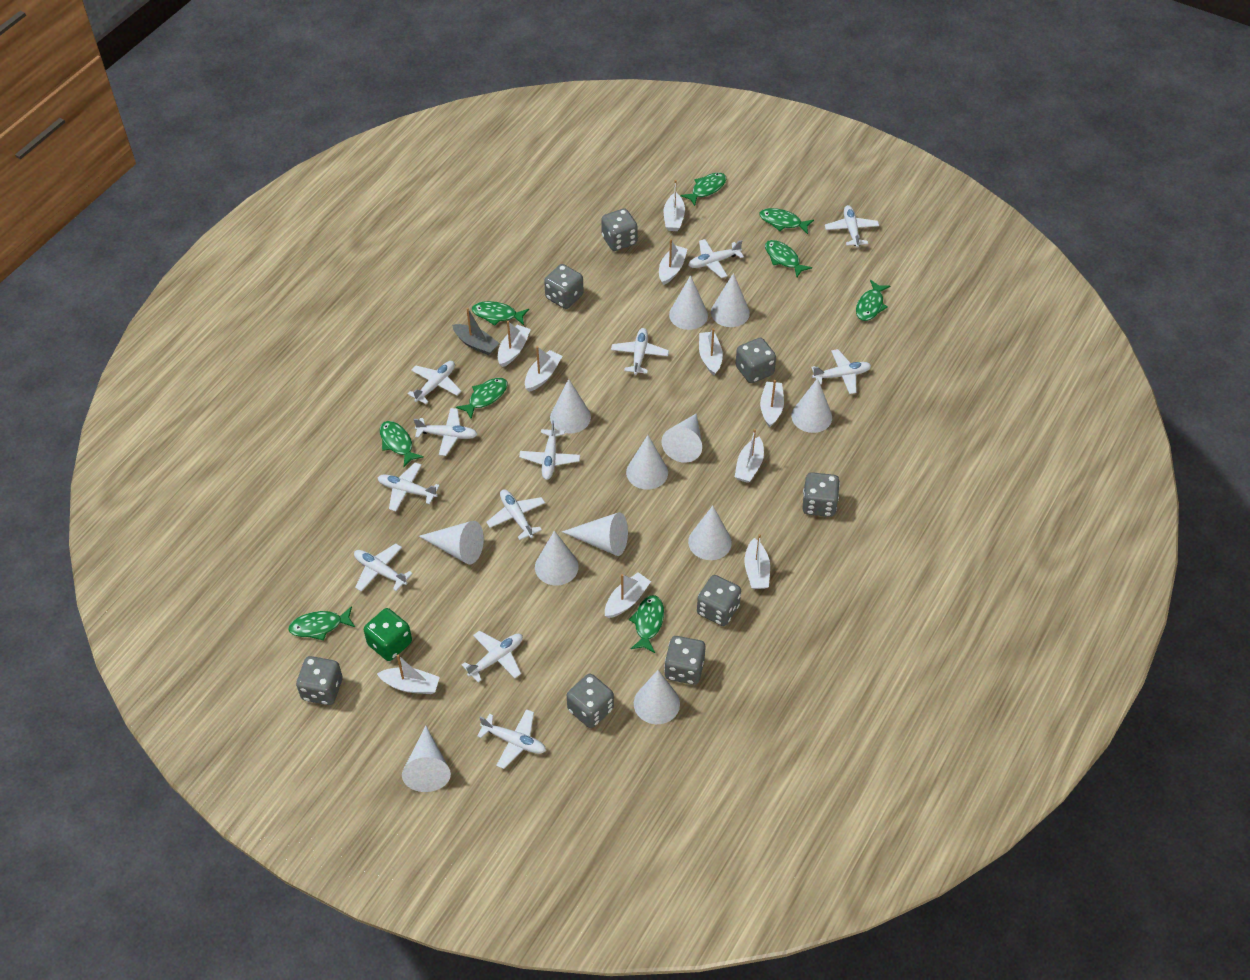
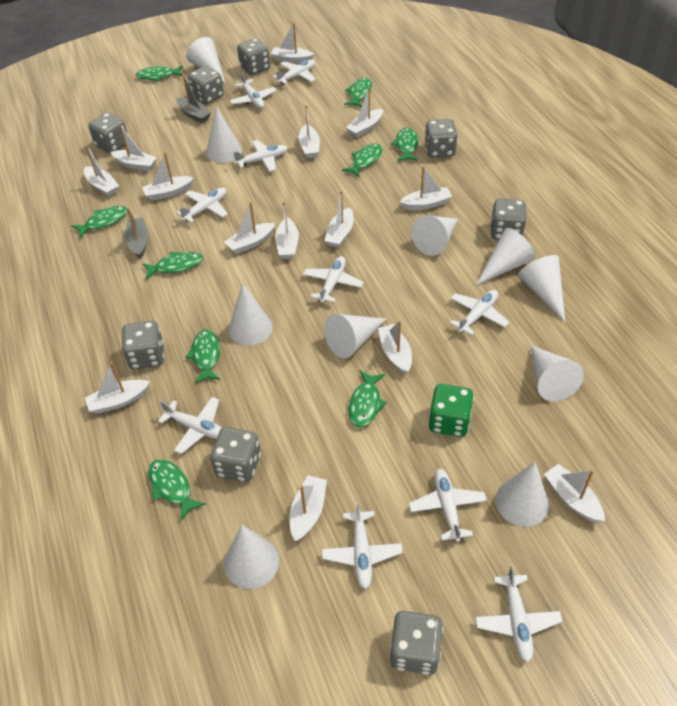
grey boat: 1 -> 2
white boat: 10 -> 14
white cone: 12 -> 10
white plane: 12 -> 10

